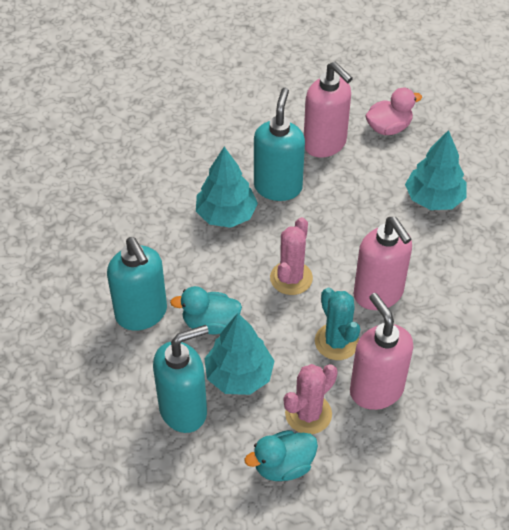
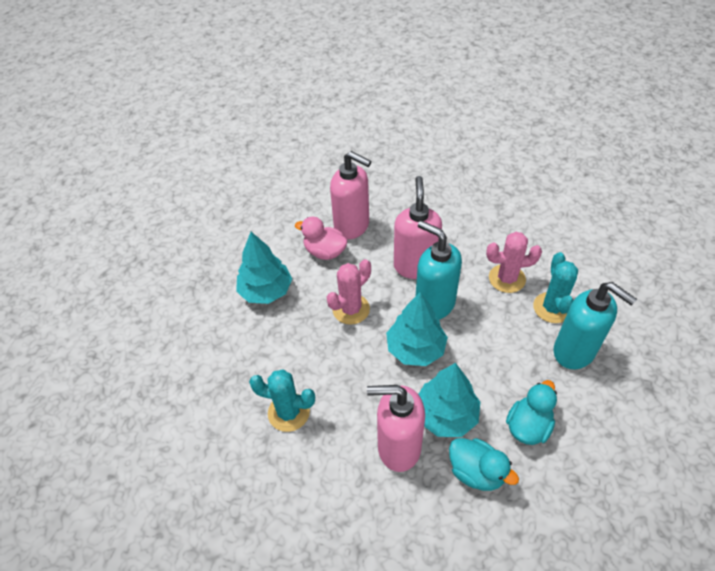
turquoise cactus: 1 -> 2
turquoise soap dispenser: 3 -> 2

